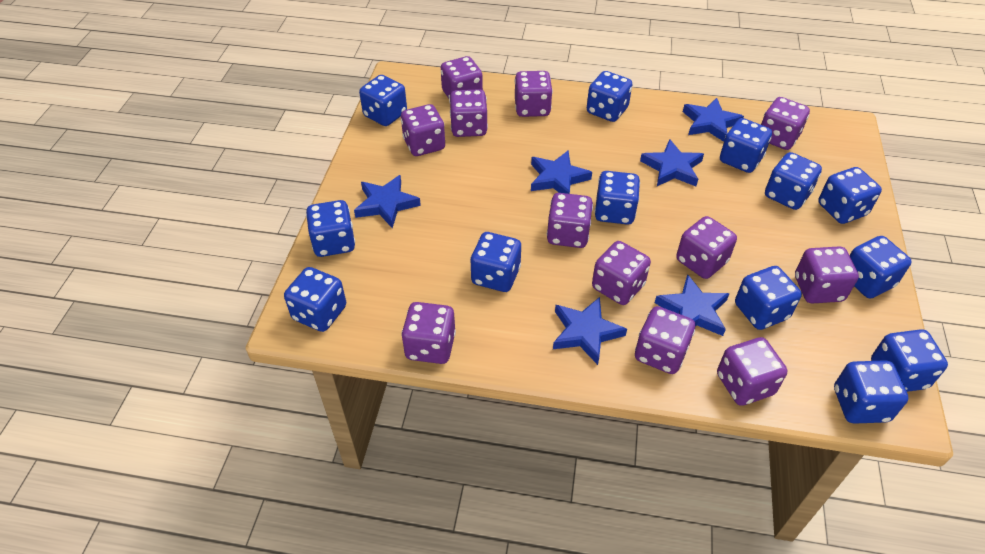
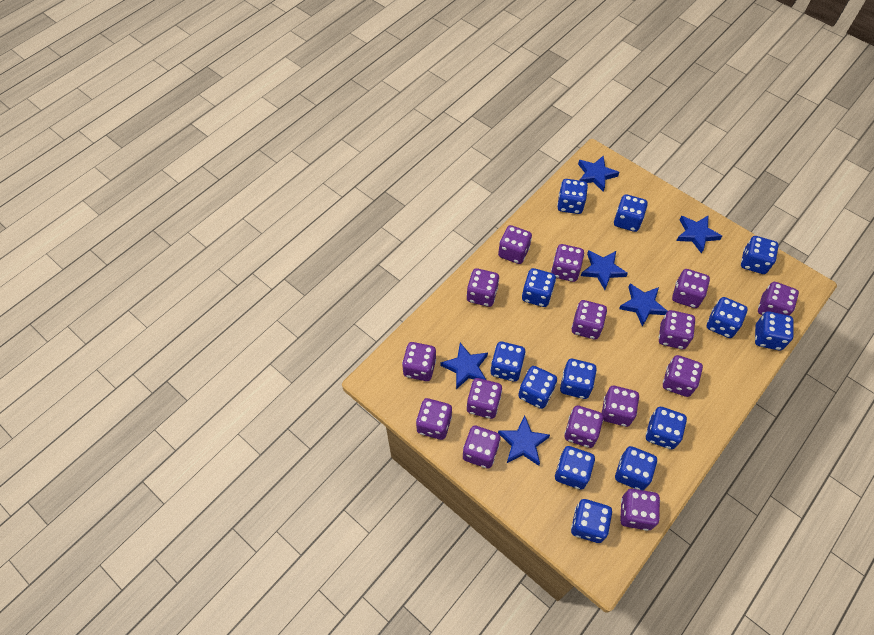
purple dice: 12 -> 15

